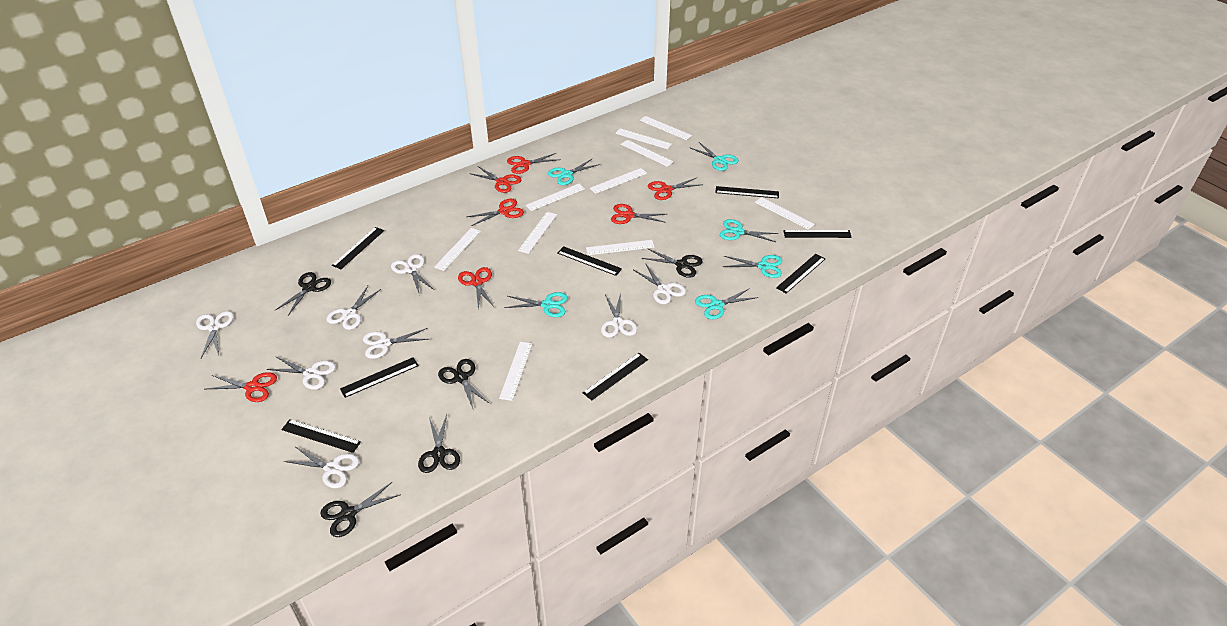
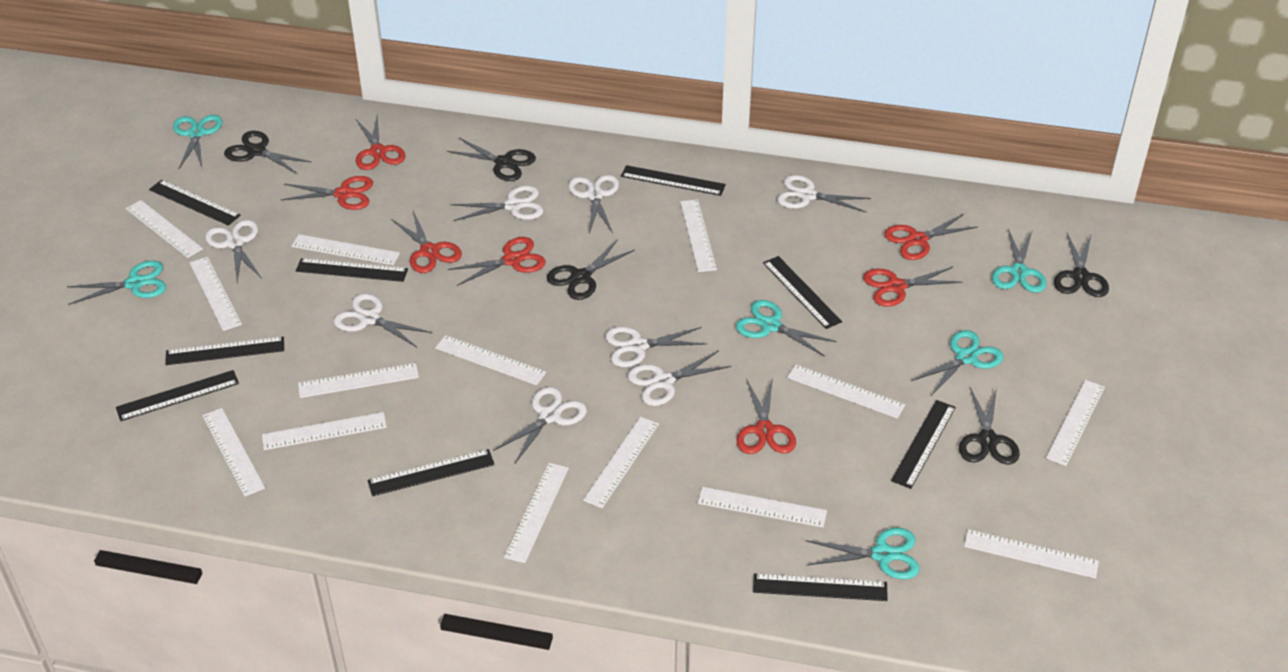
black ruler: 8 -> 9
white ruler: 10 -> 14

